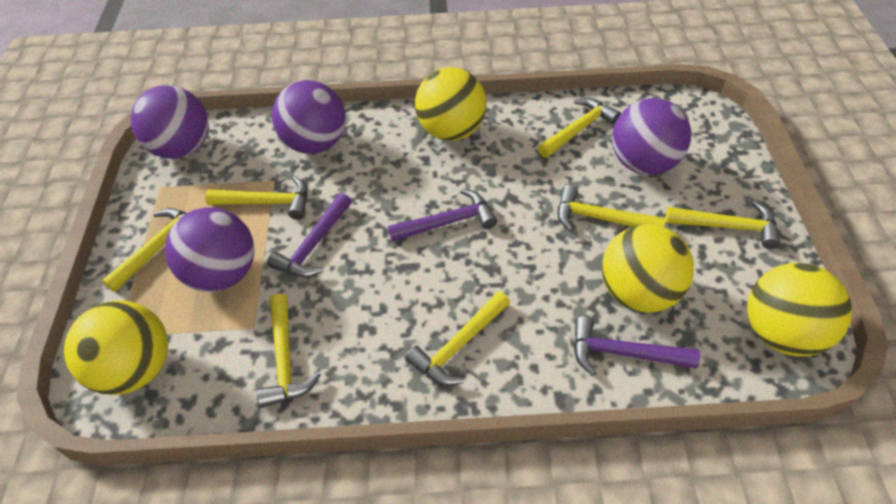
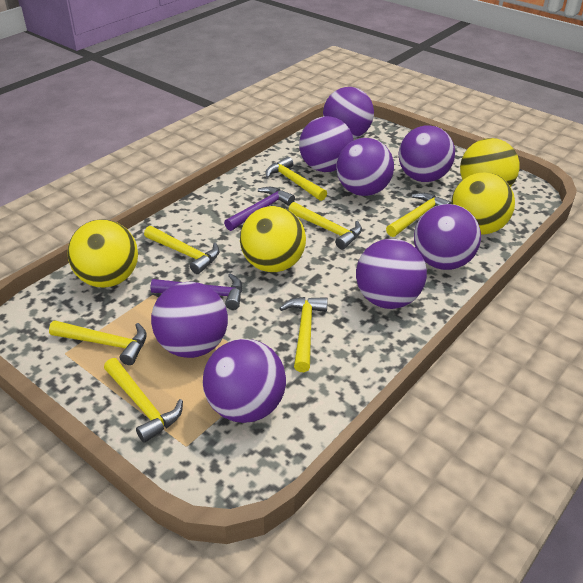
purple ball: 4 -> 8
purple hammer: 3 -> 2

